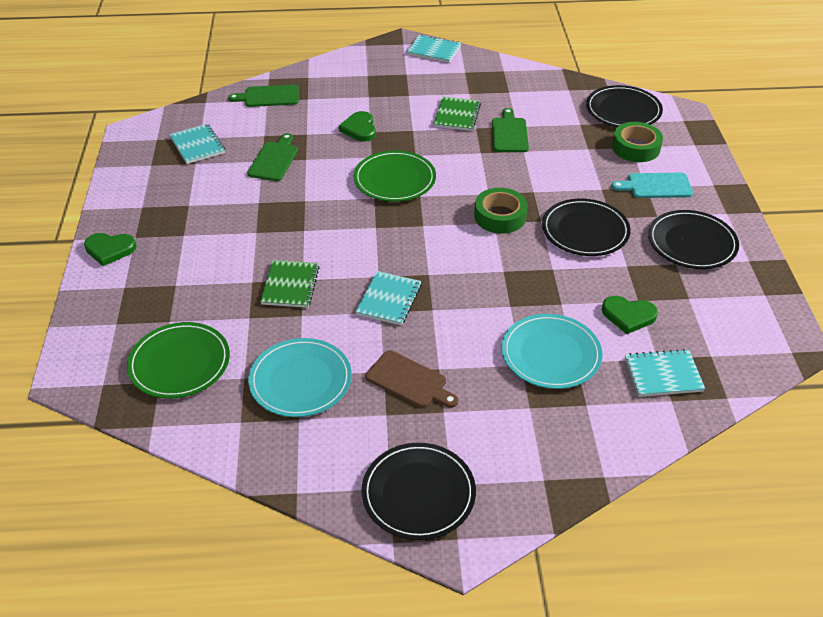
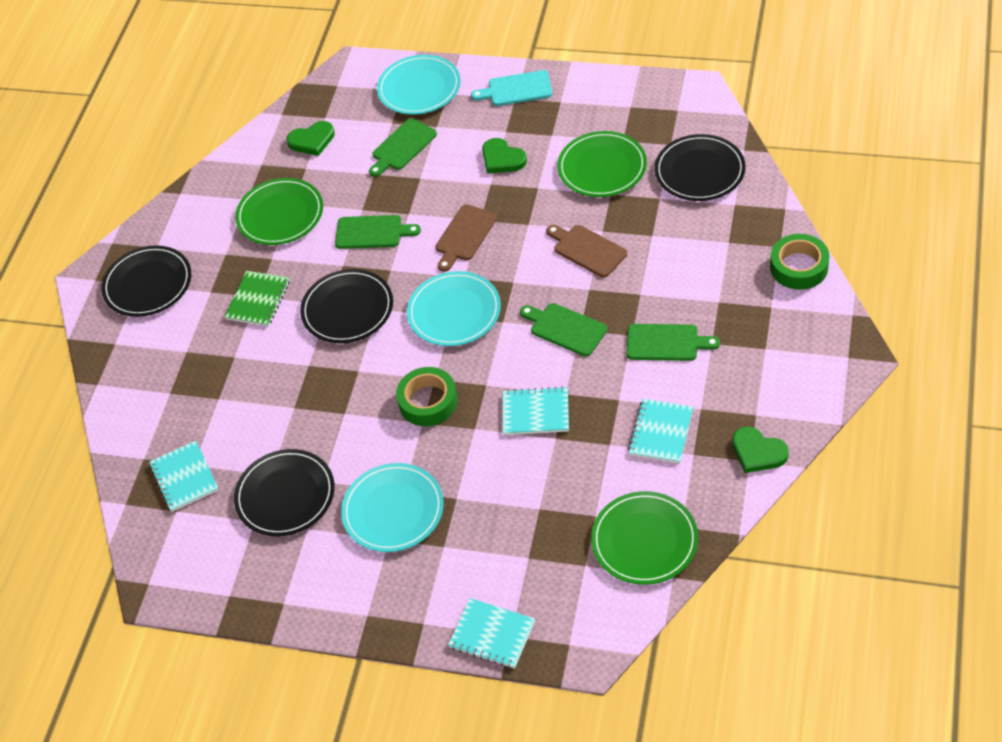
brown cutting board: 1 -> 2
green cutting board: 3 -> 4
green notebook: 2 -> 1
green plate: 2 -> 3
turquoise plate: 2 -> 3

